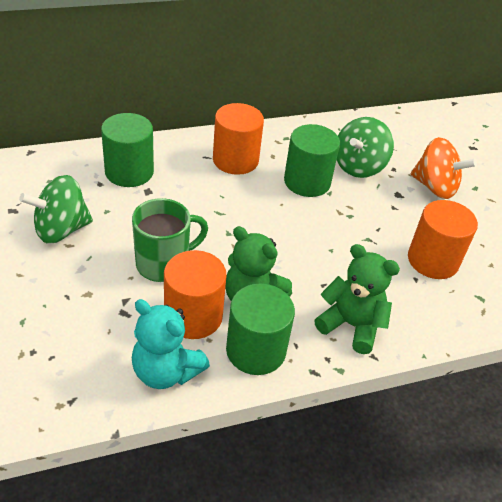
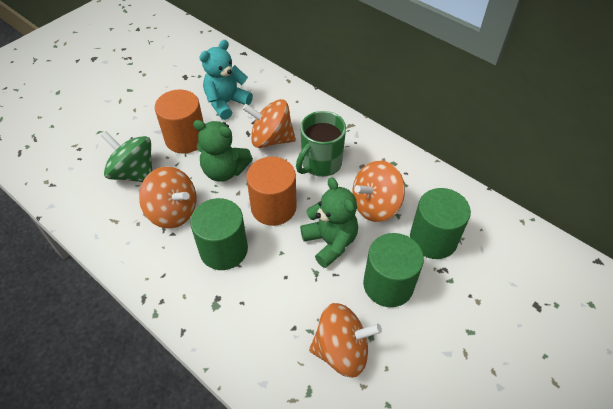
green spinning top: 2 -> 1
orange cylinder: 3 -> 2
orange spinning top: 1 -> 4

